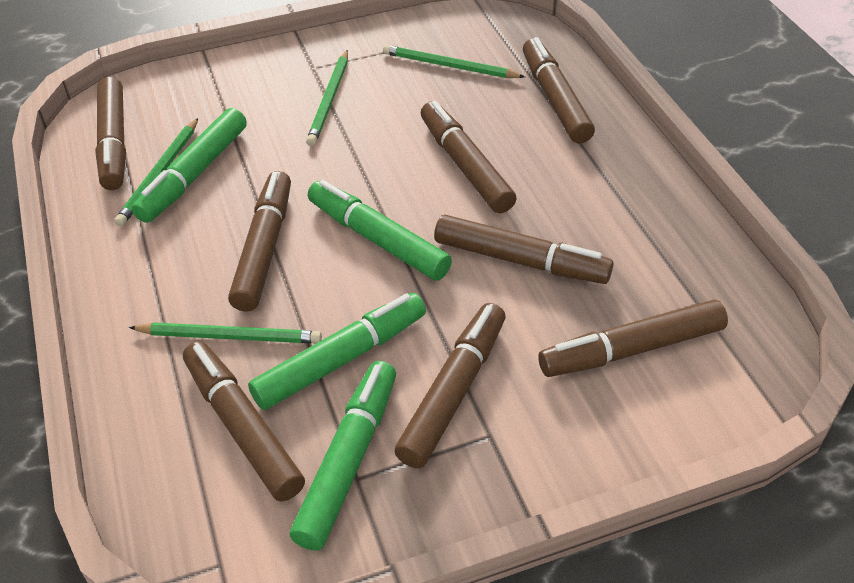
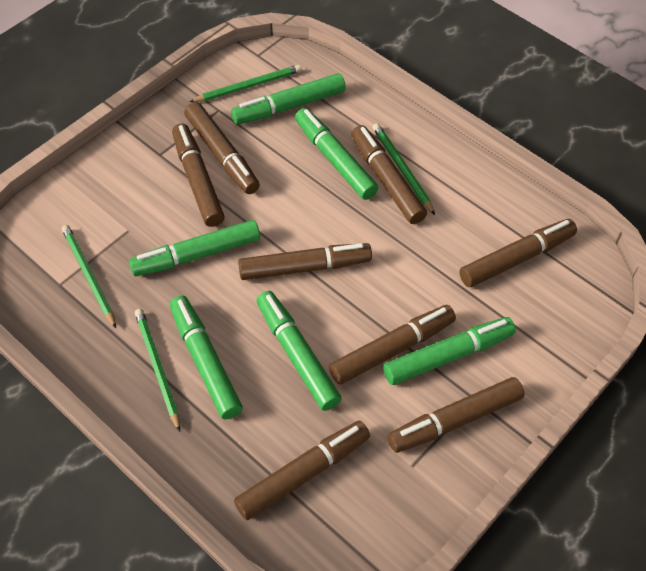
green marker: 4 -> 6

